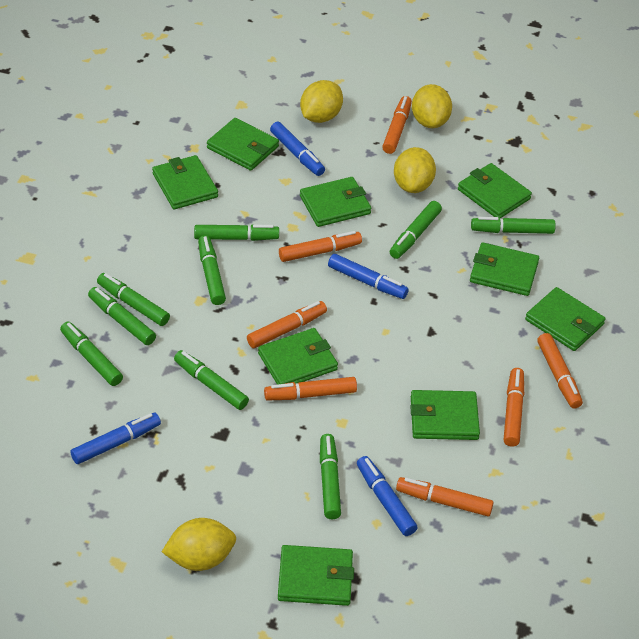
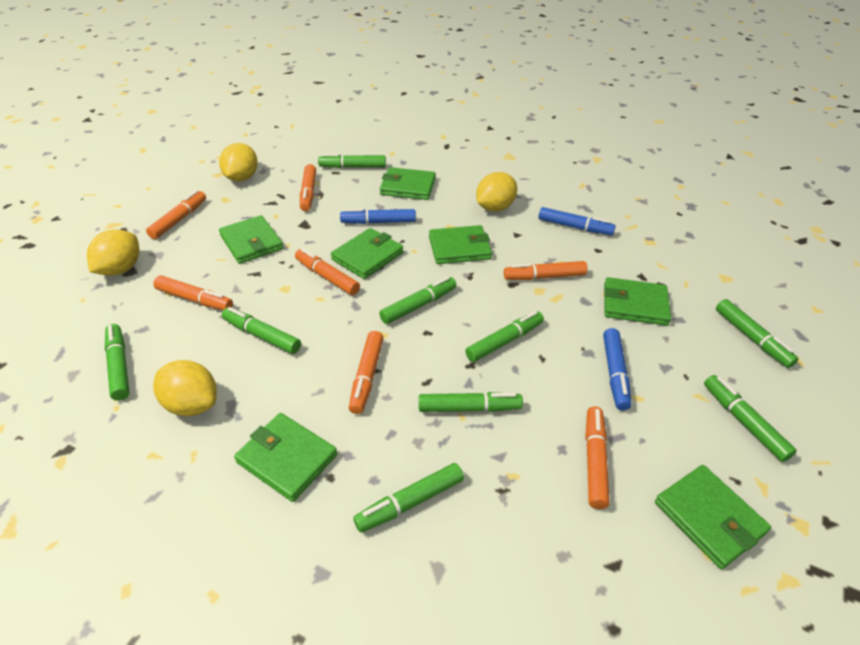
blue marker: 4 -> 3
green wallet: 9 -> 7

